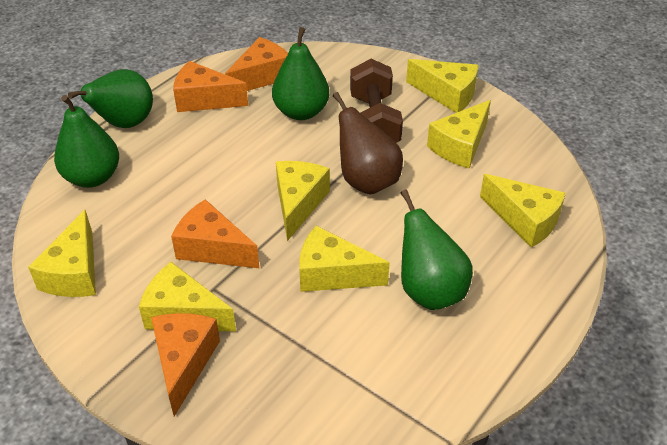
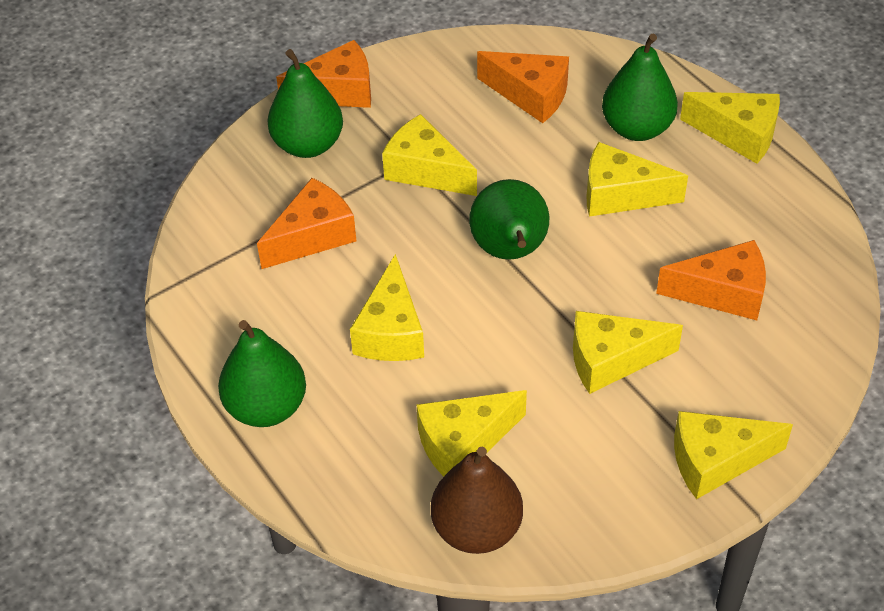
brown dumbbell: 1 -> 0

